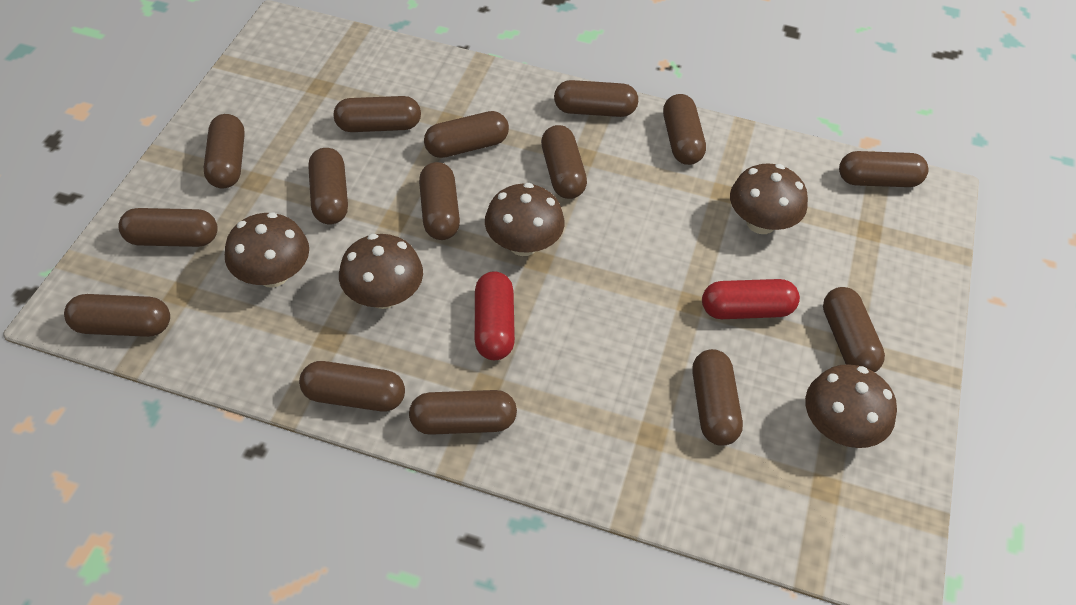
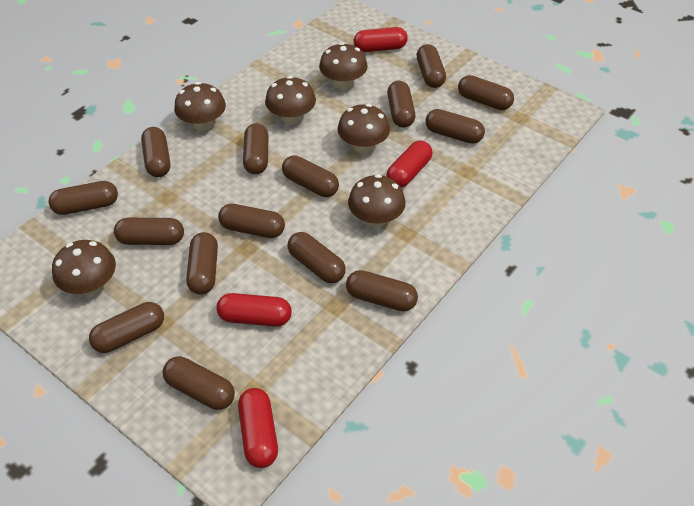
brown mushroom: 5 -> 6
red capsule: 2 -> 4

